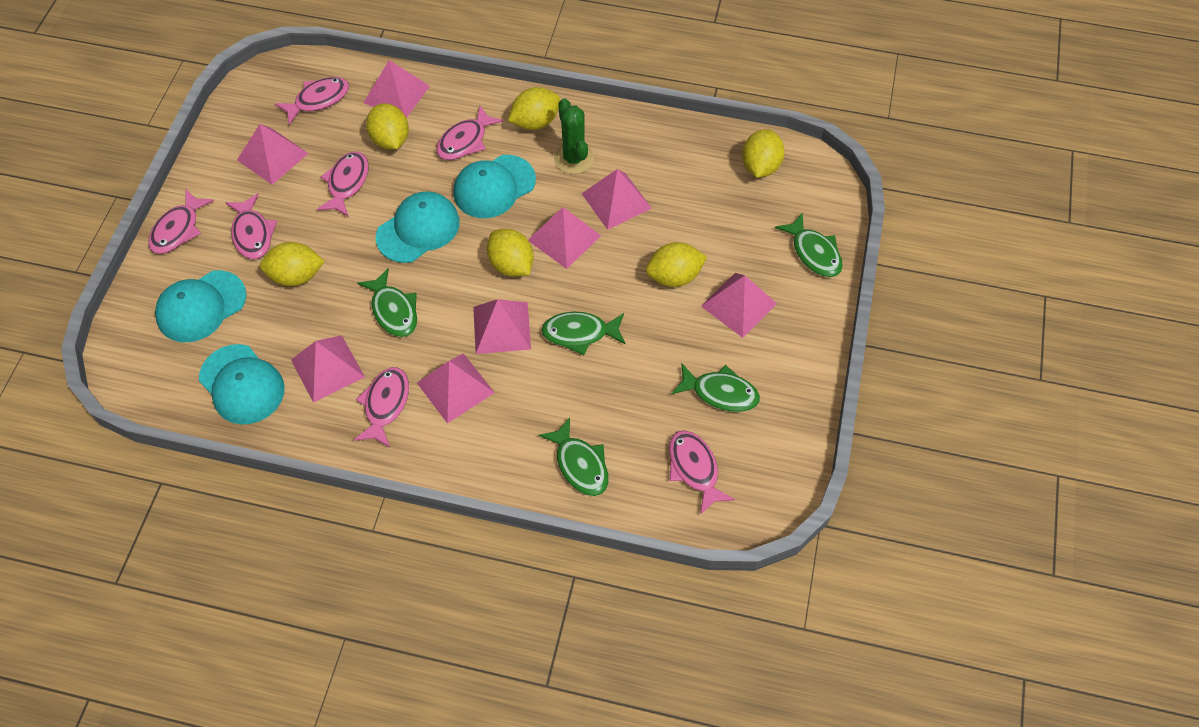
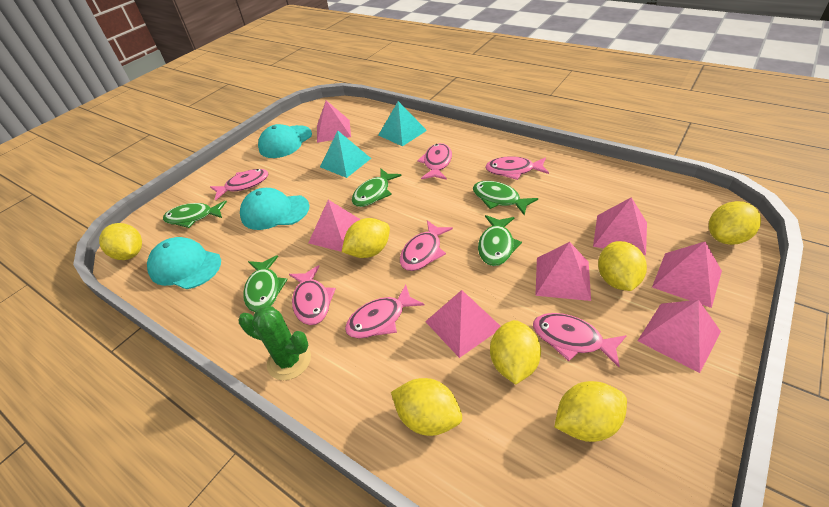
pink pyramid: 8 -> 7
turquoise cap: 4 -> 3
turquoise pyramid: 0 -> 2
yellow lemon: 6 -> 7

